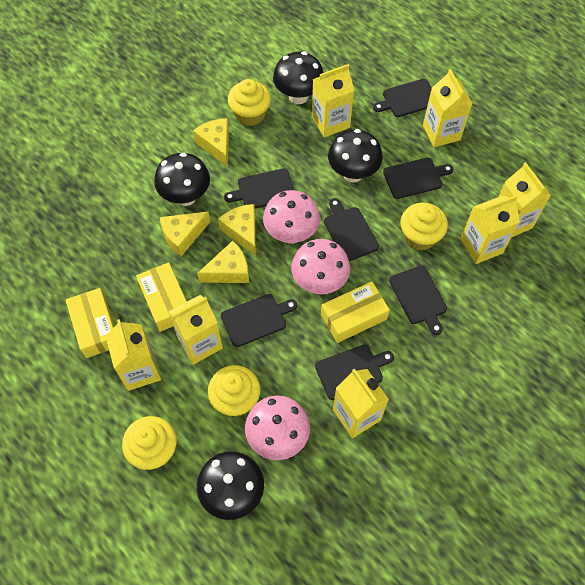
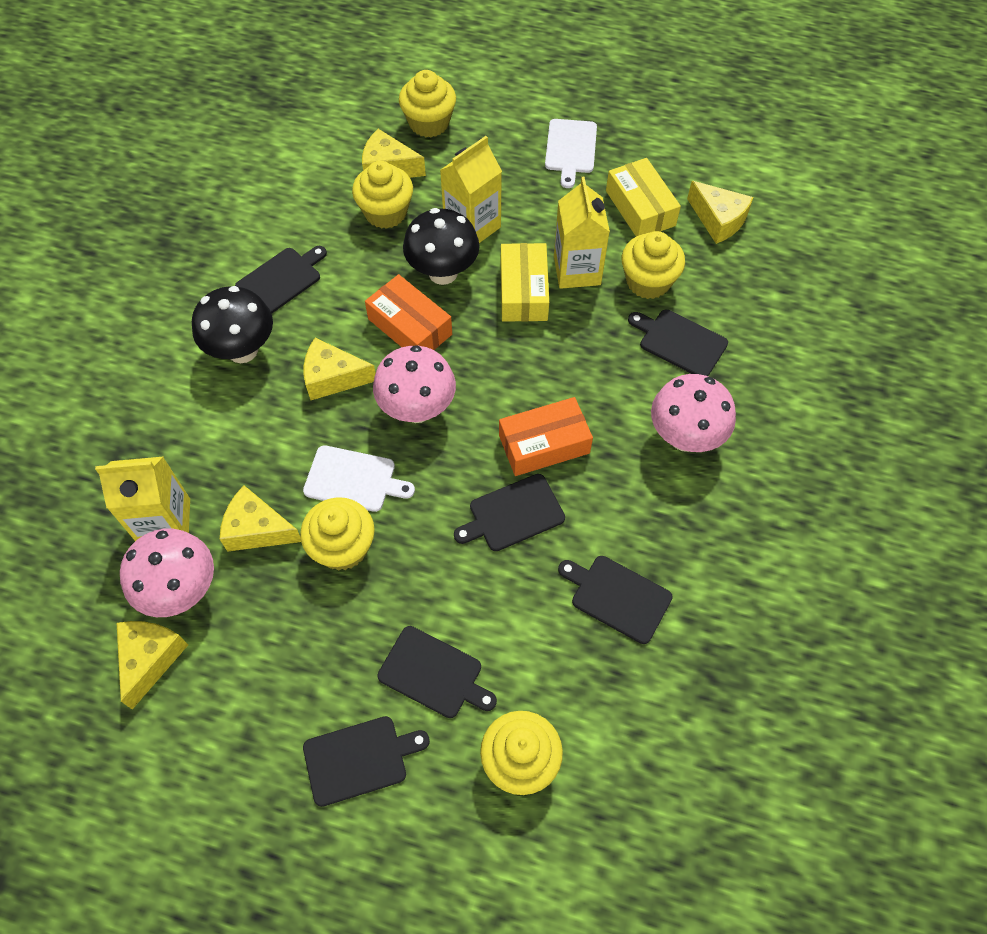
black cutting board: 7 -> 6
black mushroom: 4 -> 2
orange box: 0 -> 2
white cutting board: 0 -> 2
yellow box: 3 -> 2
yellow carton: 7 -> 3
yellow cheese: 4 -> 5
yellow cupcake: 4 -> 5

